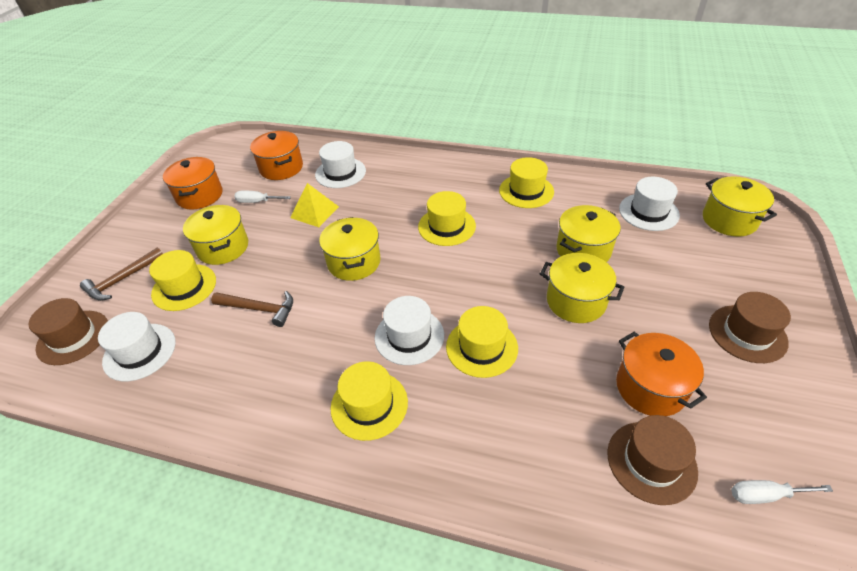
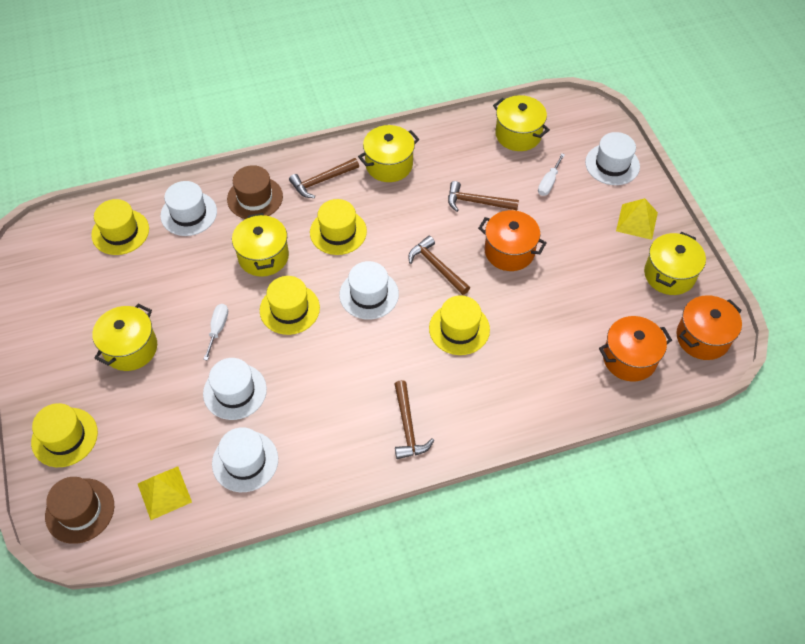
brown hammer: 2 -> 4
brown hat: 3 -> 2
white hat: 4 -> 5
yellow pyramid: 1 -> 2

